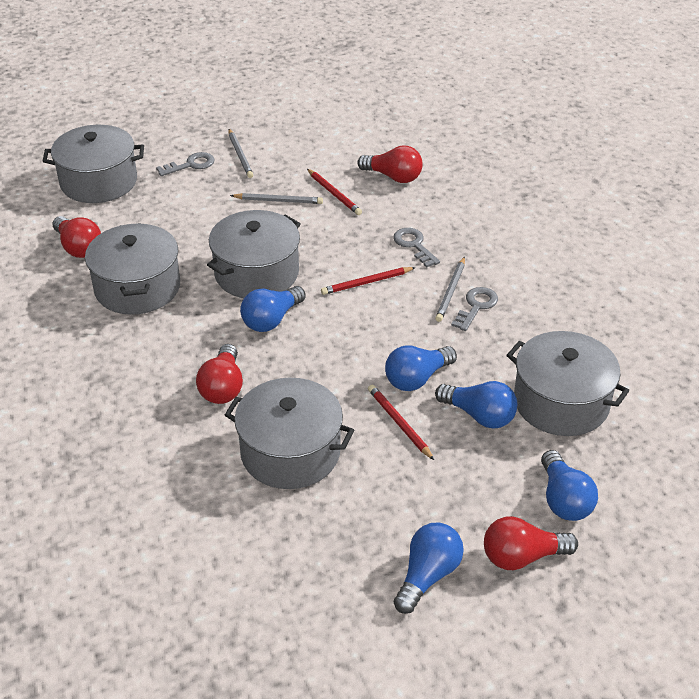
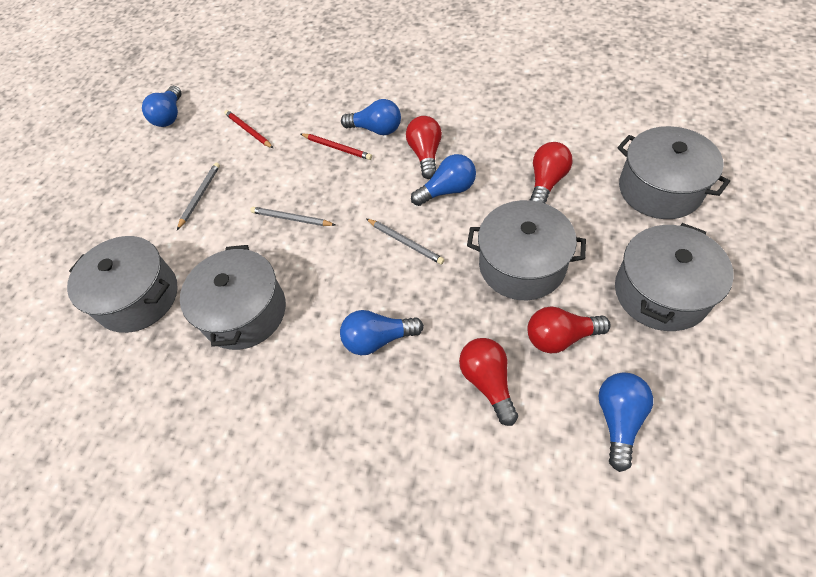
grey key: 3 -> 0
red pencil: 3 -> 2

